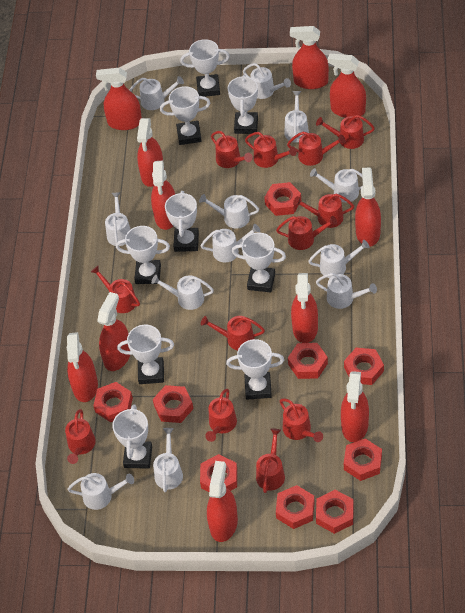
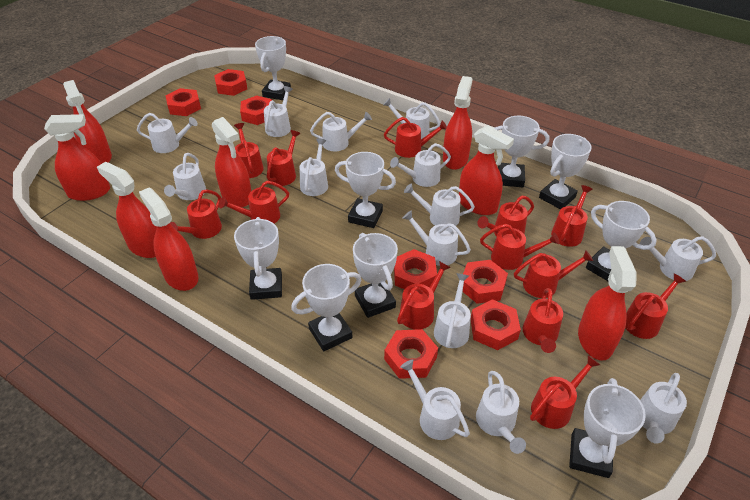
red nut: 9 -> 7
red spray bottle: 11 -> 8
red watering can: 12 -> 13
white watering can: 12 -> 14

